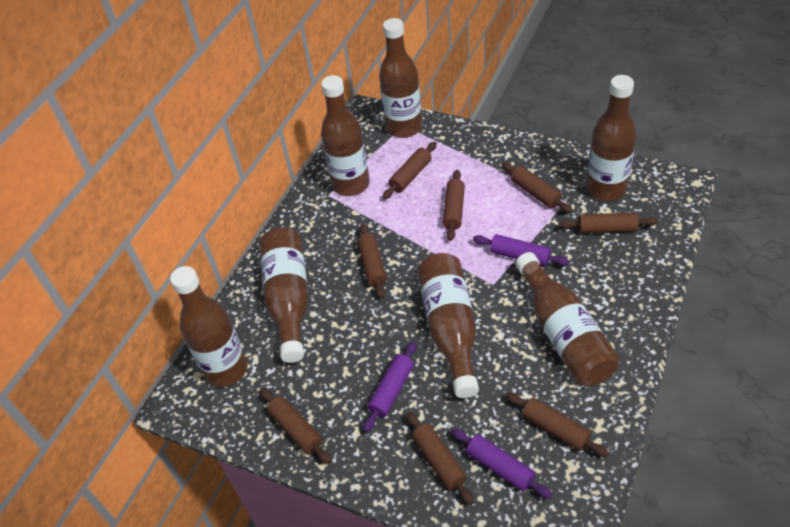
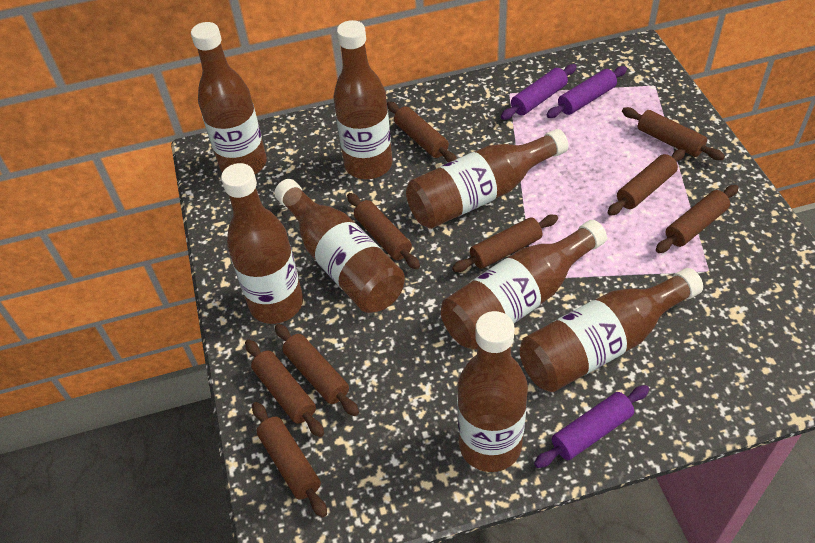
brown bottle: 7 -> 8
brown rolling pin: 8 -> 9

